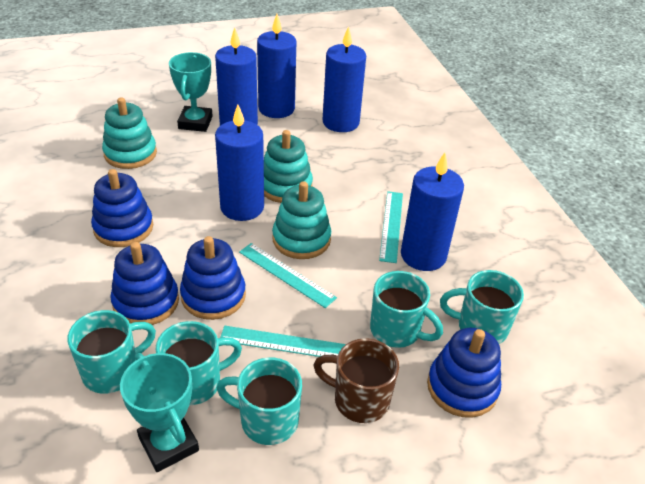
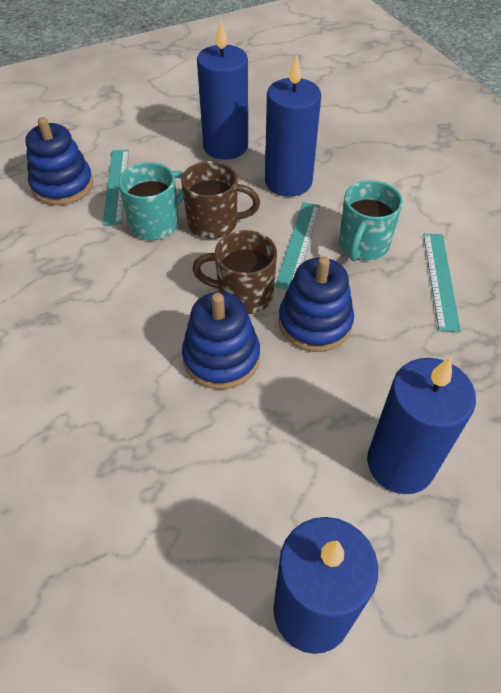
blue candle: 5 -> 4
blue stacking toy: 4 -> 3
brown mug: 1 -> 2
turquoise mug: 5 -> 2
turquoise stacking toy: 3 -> 0
turquoise trophy: 2 -> 0

